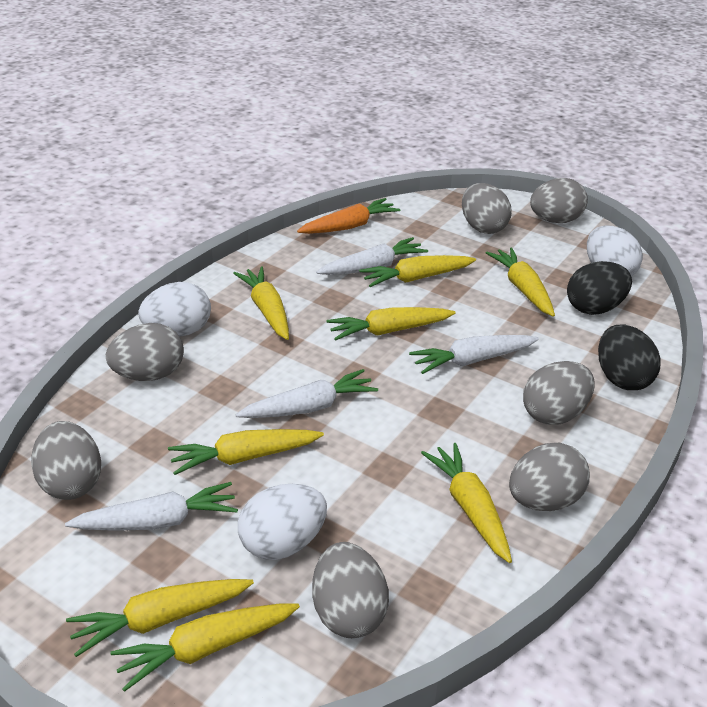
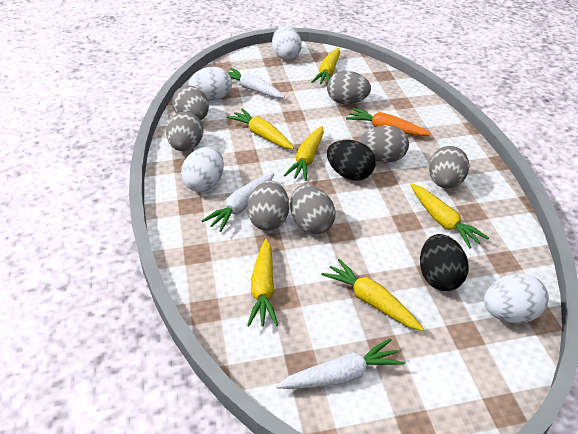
white carrot: 4 -> 3
white egg: 3 -> 4
yellow carrot: 8 -> 6

